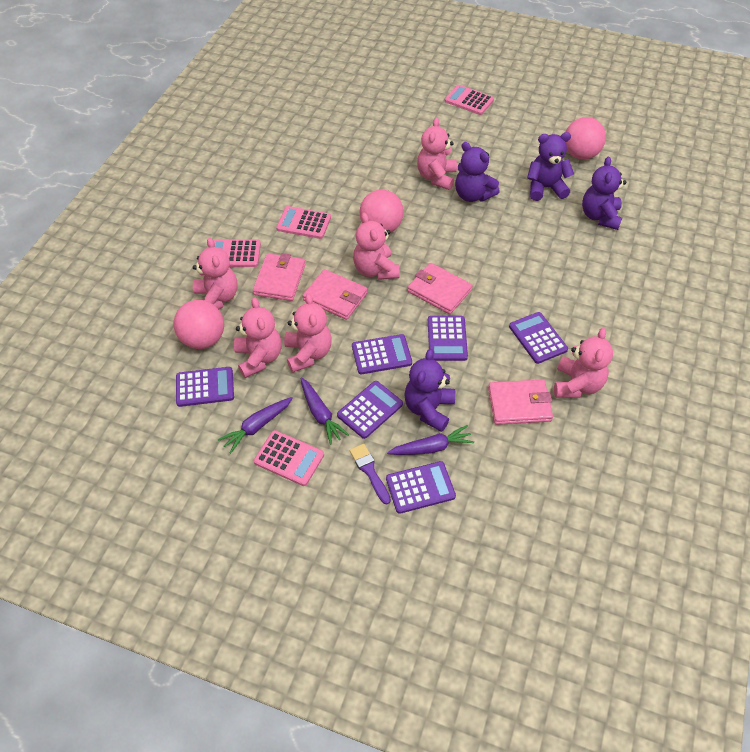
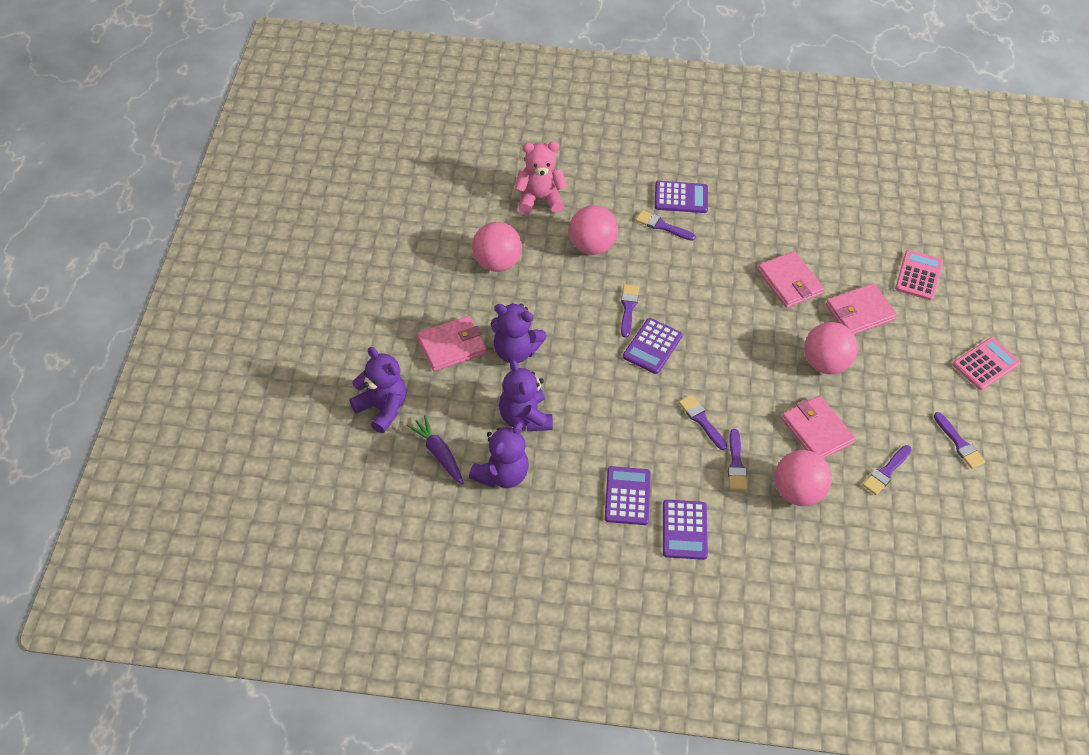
pink ball: 3 -> 4
pink calculator: 4 -> 2
pink teddy bear: 6 -> 1
purple brush: 1 -> 6
purple calculator: 6 -> 4
purple carrot: 3 -> 1

